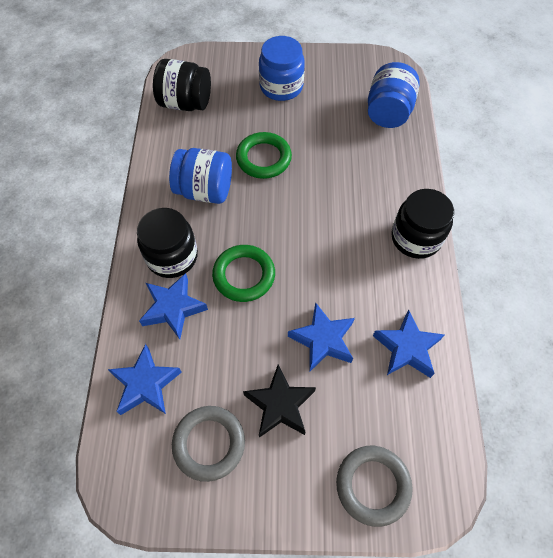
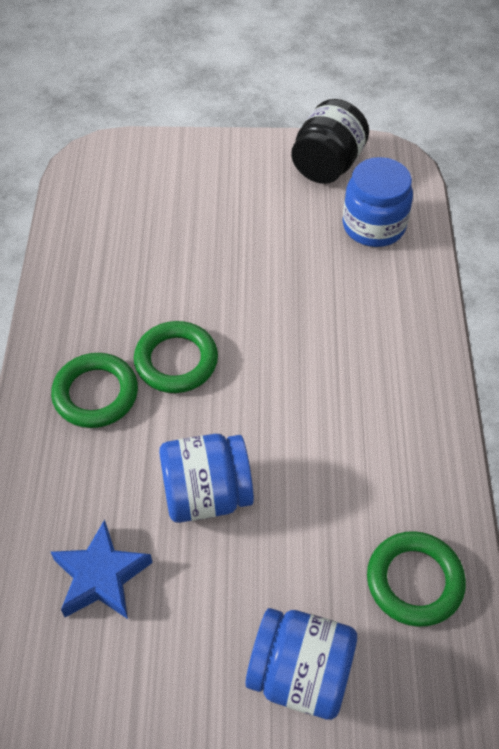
black jar: 3 -> 1
black star: 1 -> 0
blue star: 4 -> 1
green ring: 2 -> 3
grey ring: 2 -> 0

